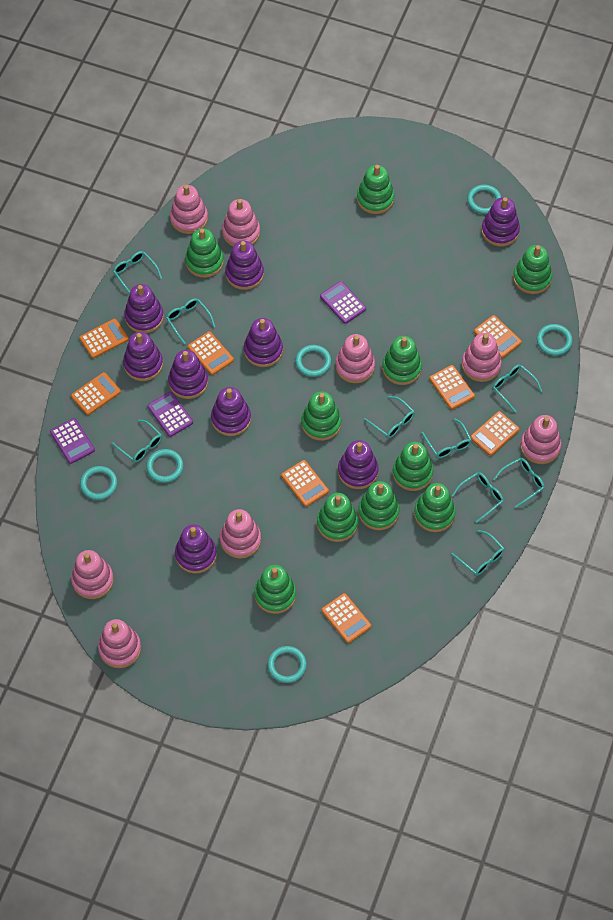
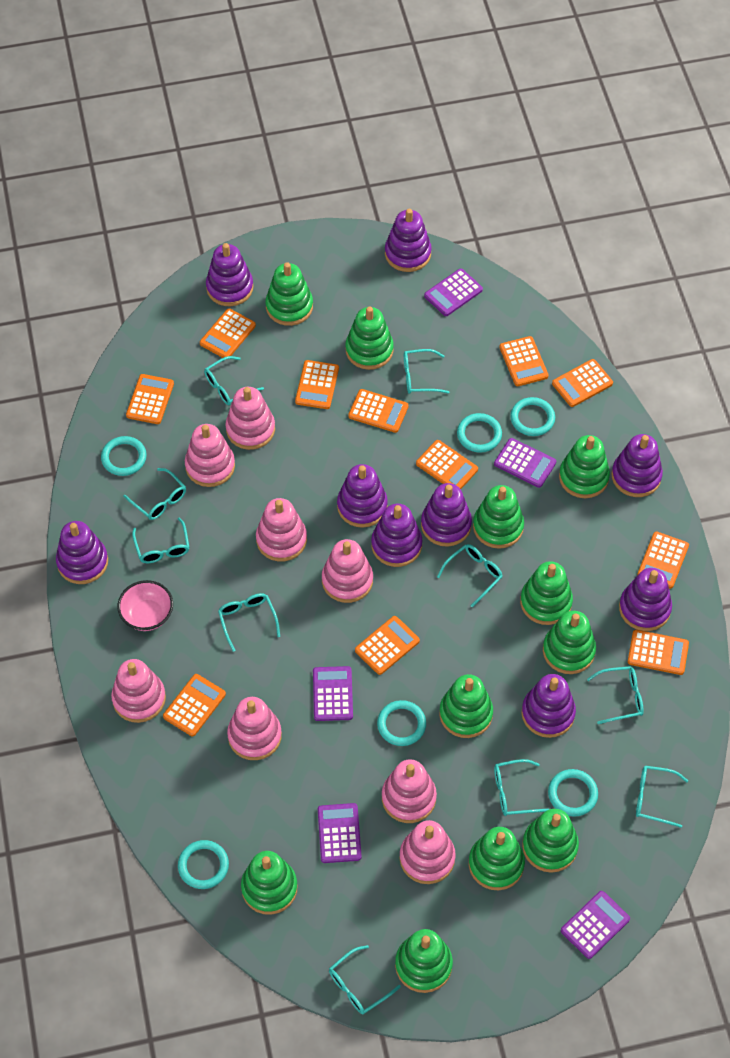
green stacking toy: 10 -> 11
orange calculator: 8 -> 11
pink bowl: 0 -> 1
purple calculator: 3 -> 5
turquoise glasses: 9 -> 10

